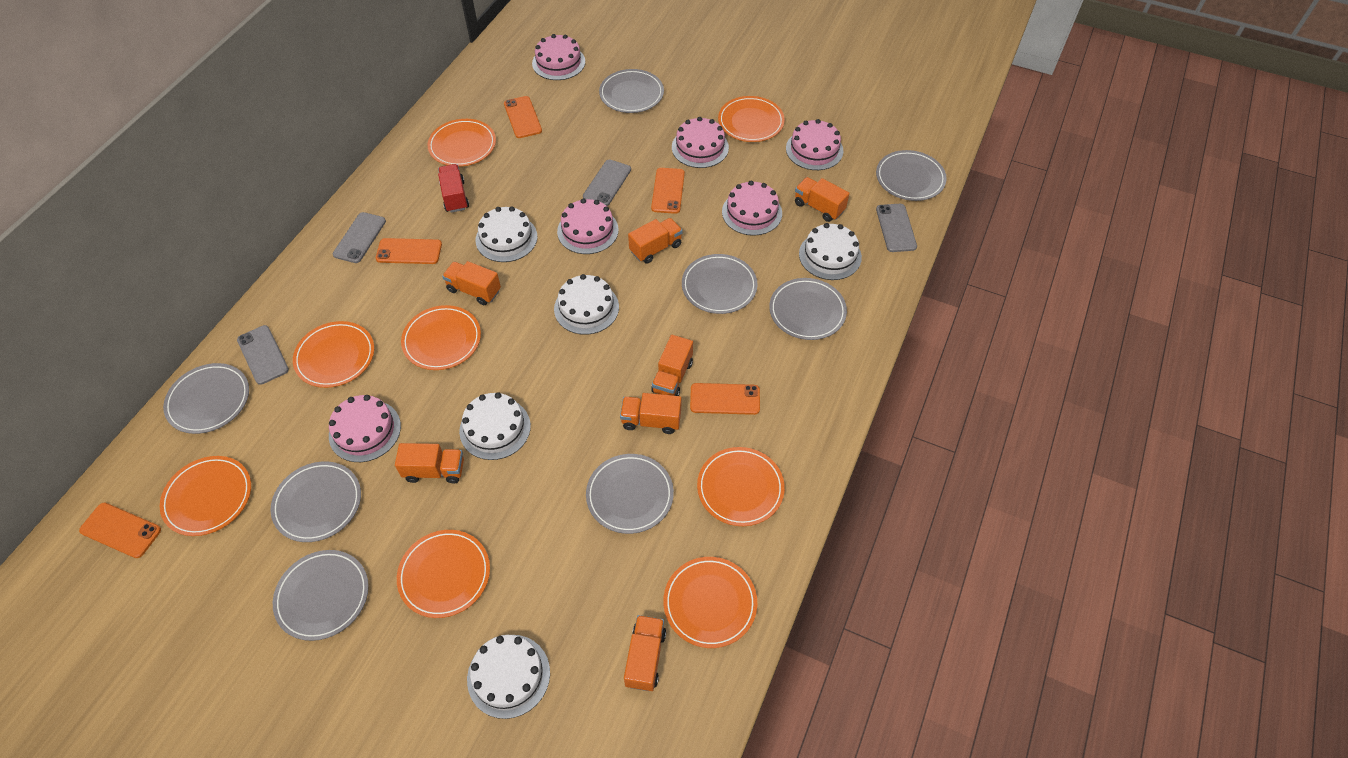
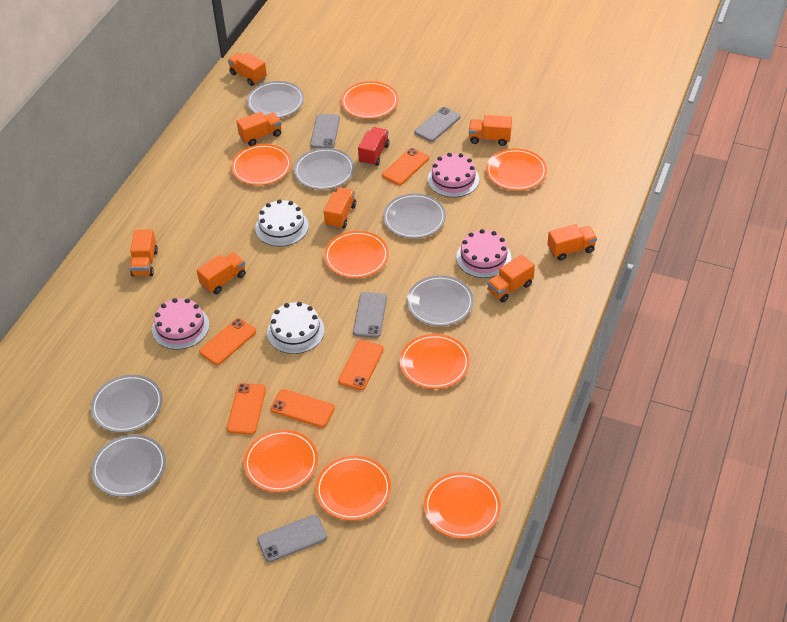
grey plate: 8 -> 6
orange truck: 7 -> 8
pink cake: 6 -> 3
white cake: 5 -> 2

